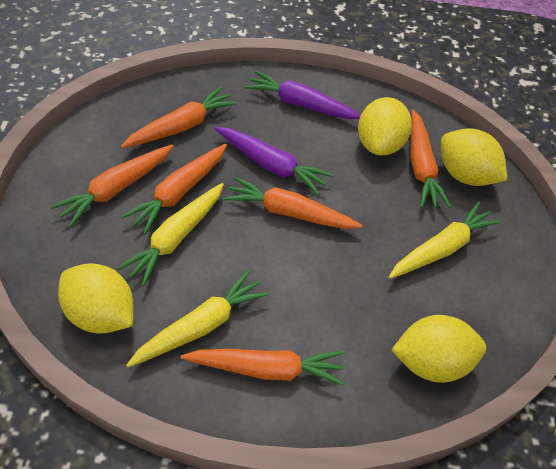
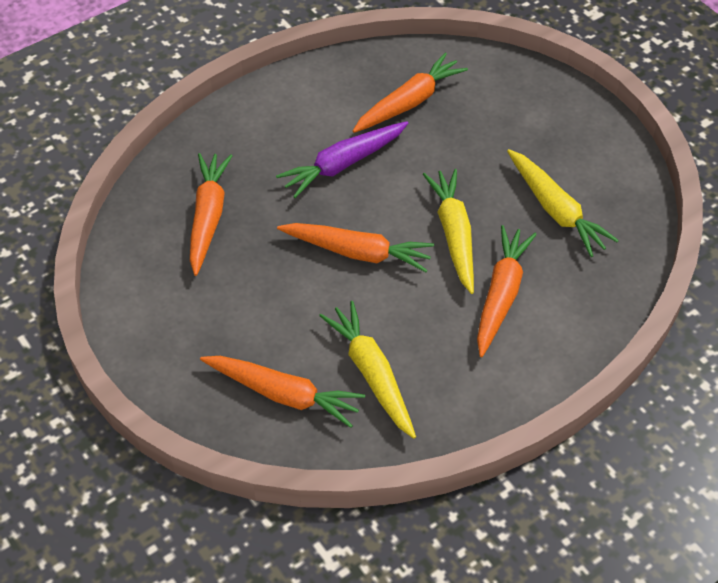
orange carrot: 6 -> 5
purple carrot: 2 -> 1
yellow lemon: 4 -> 0

